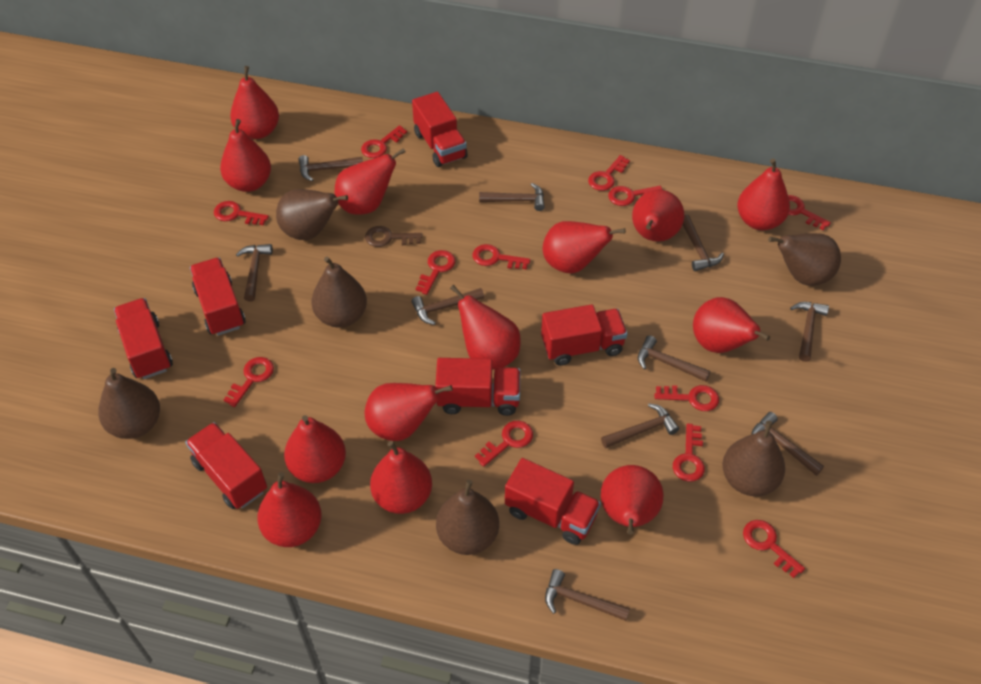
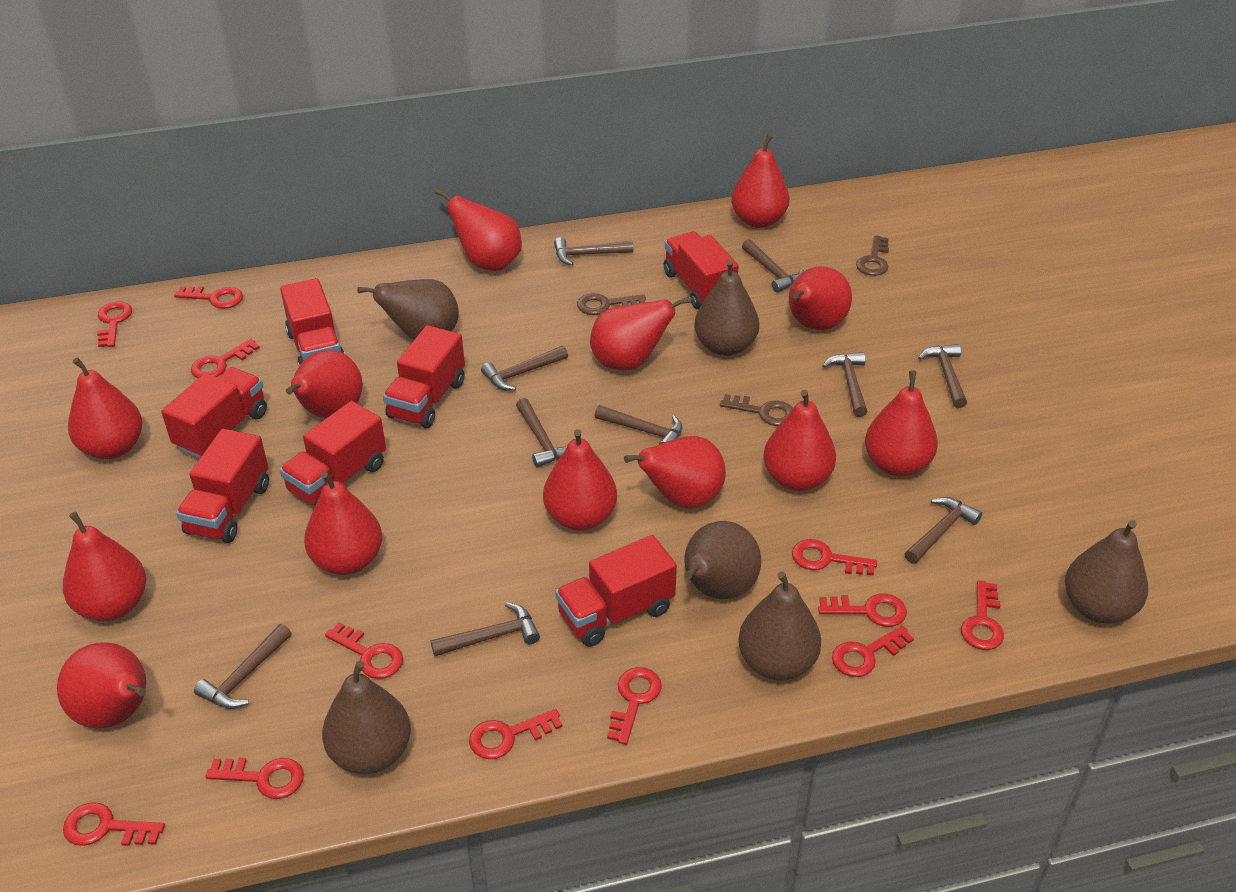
brown key: 1 -> 3

